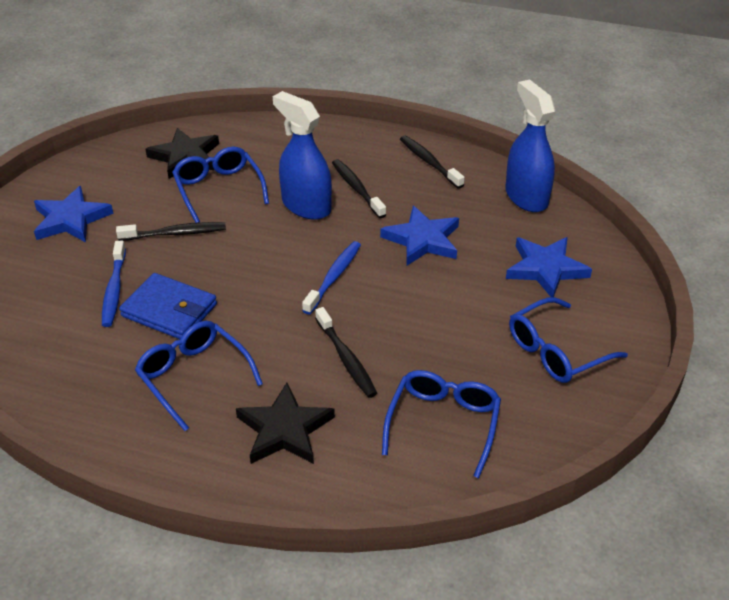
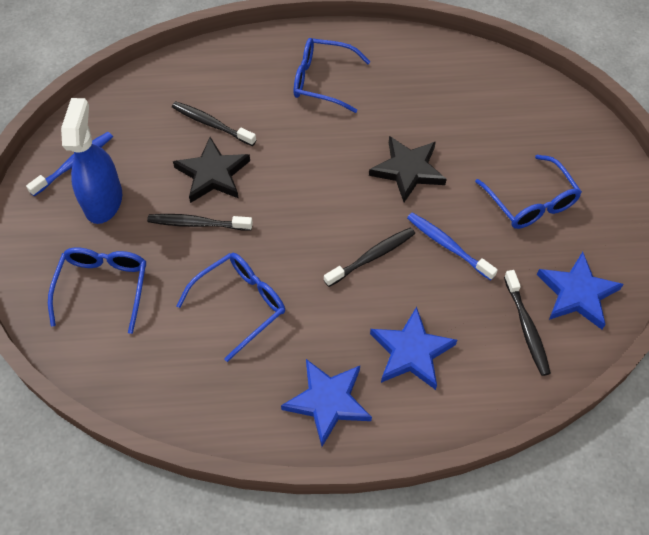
blue spray bottle: 2 -> 1
blue wallet: 1 -> 0

